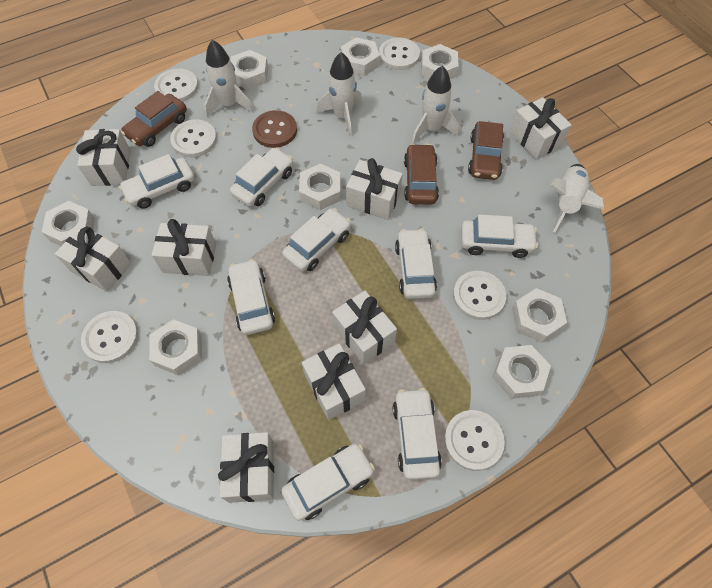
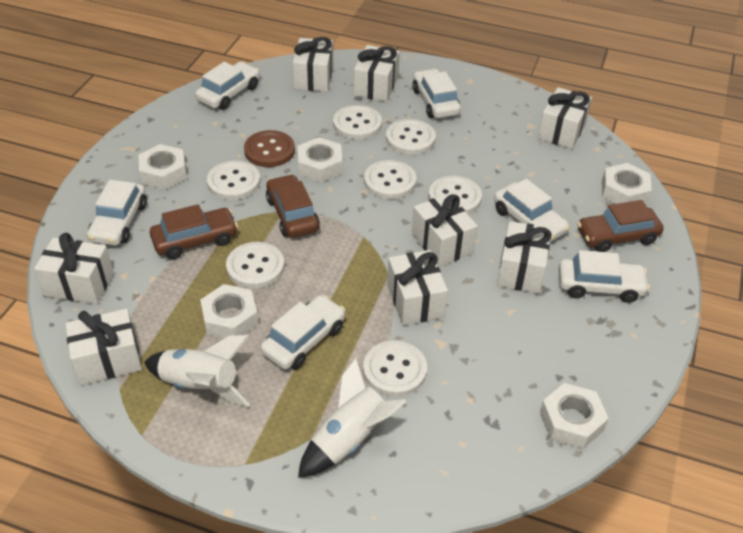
white button: 6 -> 7
white car: 8 -> 6
white nut: 8 -> 5
white rocket: 4 -> 2

